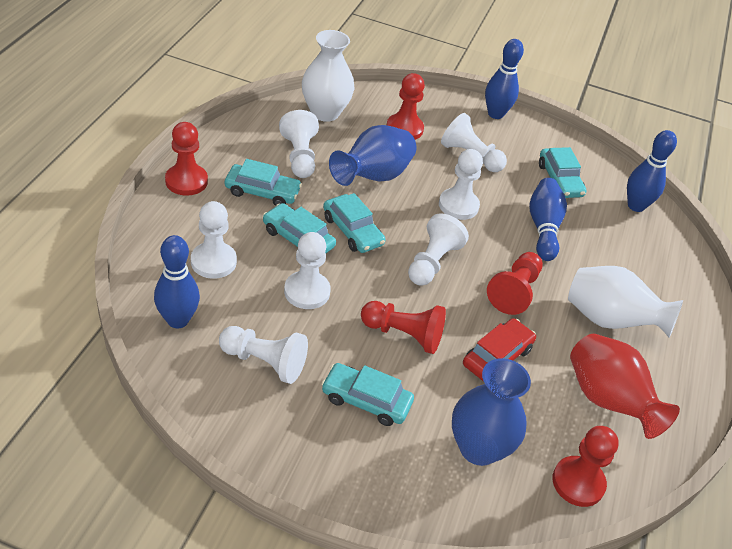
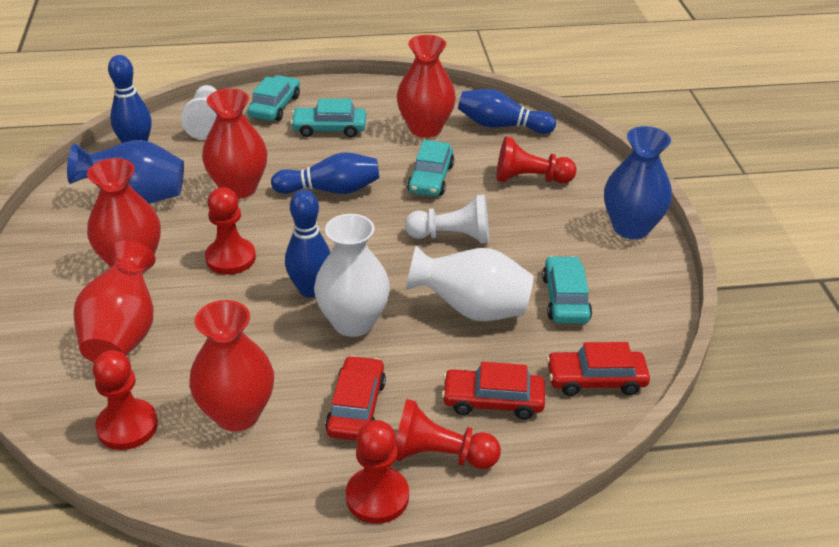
red car: 1 -> 3
red vase: 1 -> 5
turquoise car: 5 -> 4
white pawn: 7 -> 2

